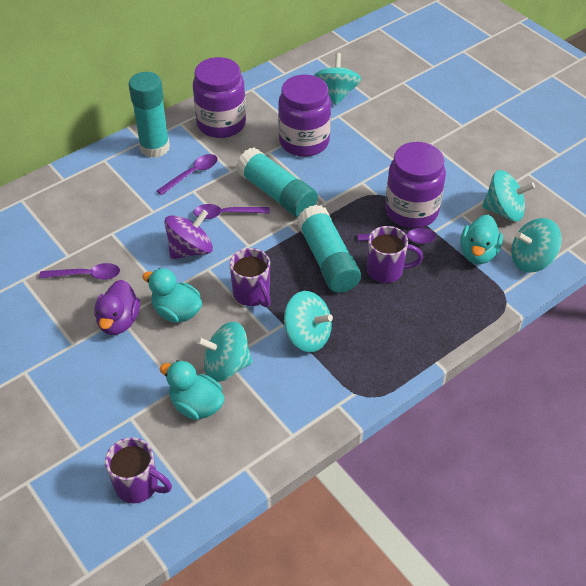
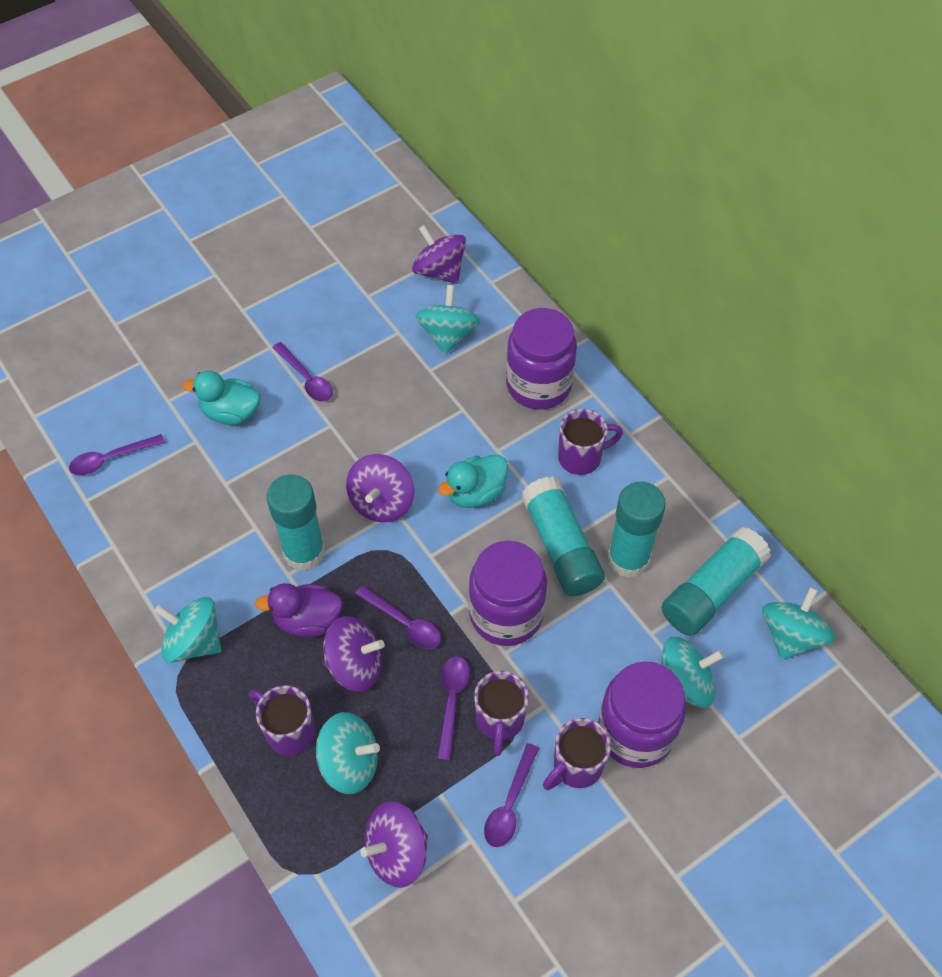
purple mug: 3 -> 4
purple spinning top: 1 -> 4
purple spoon: 4 -> 5
turquoise duck: 3 -> 2
turquoise glue stick: 3 -> 4

